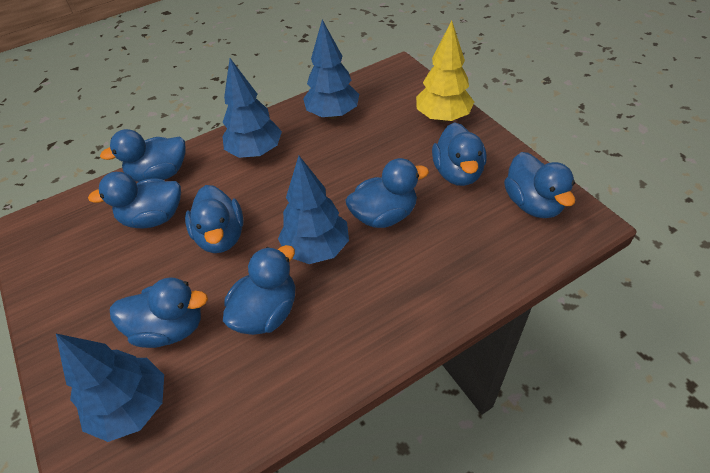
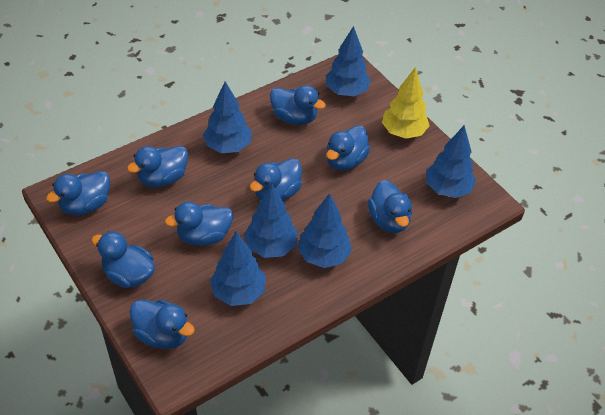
blue duck: 8 -> 9
blue tree: 4 -> 6

